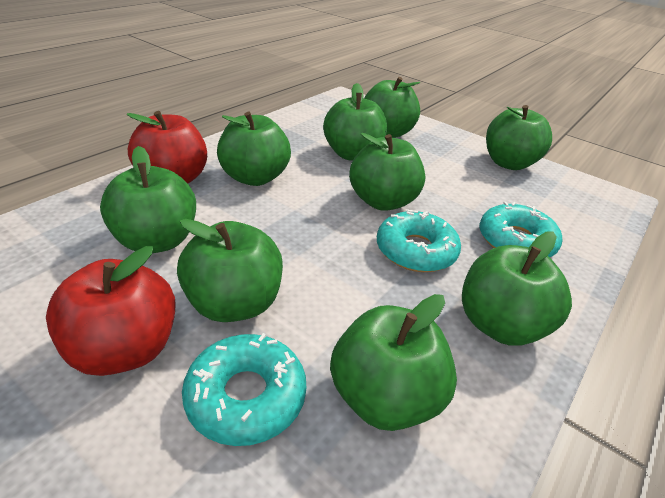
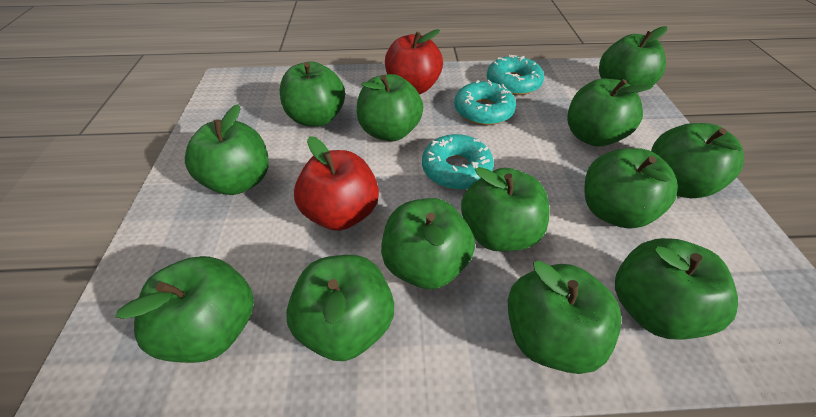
green apple: 9 -> 13

